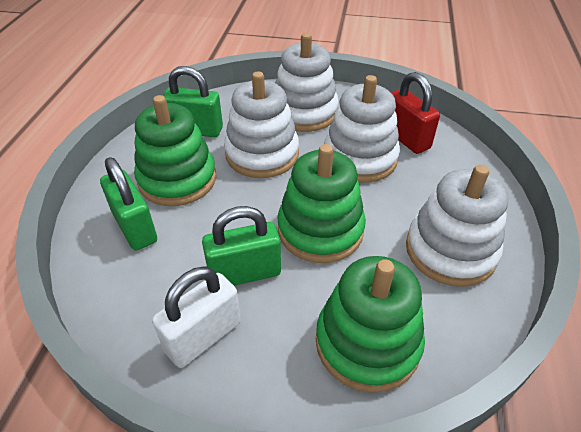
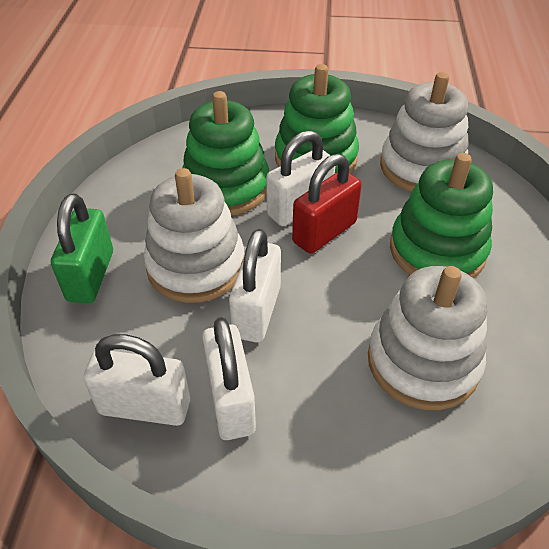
green padlock: 3 -> 1
white padlock: 1 -> 4
white stacking toy: 4 -> 3

